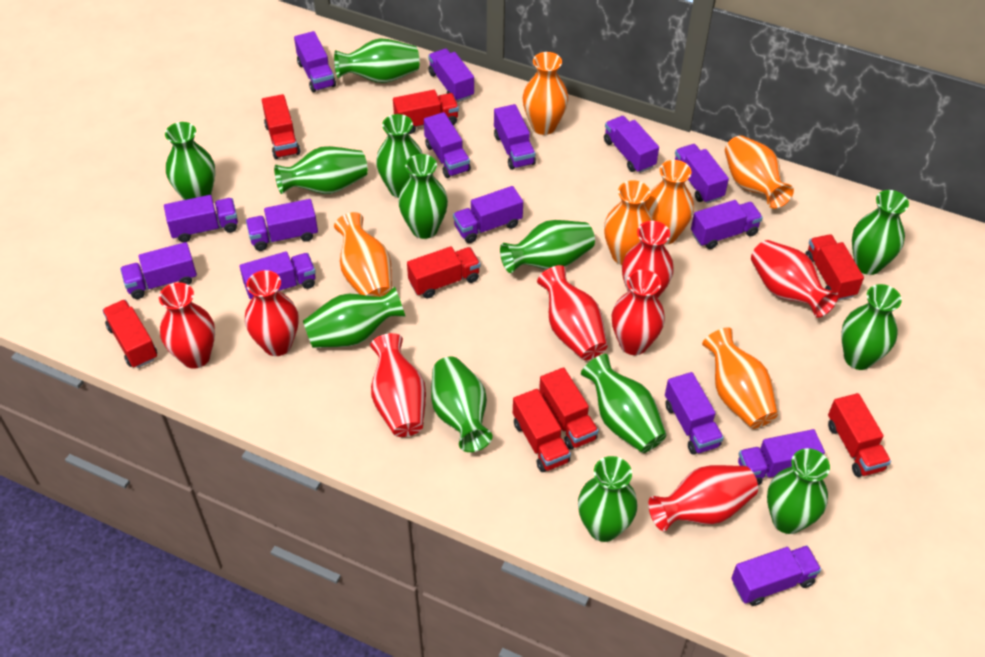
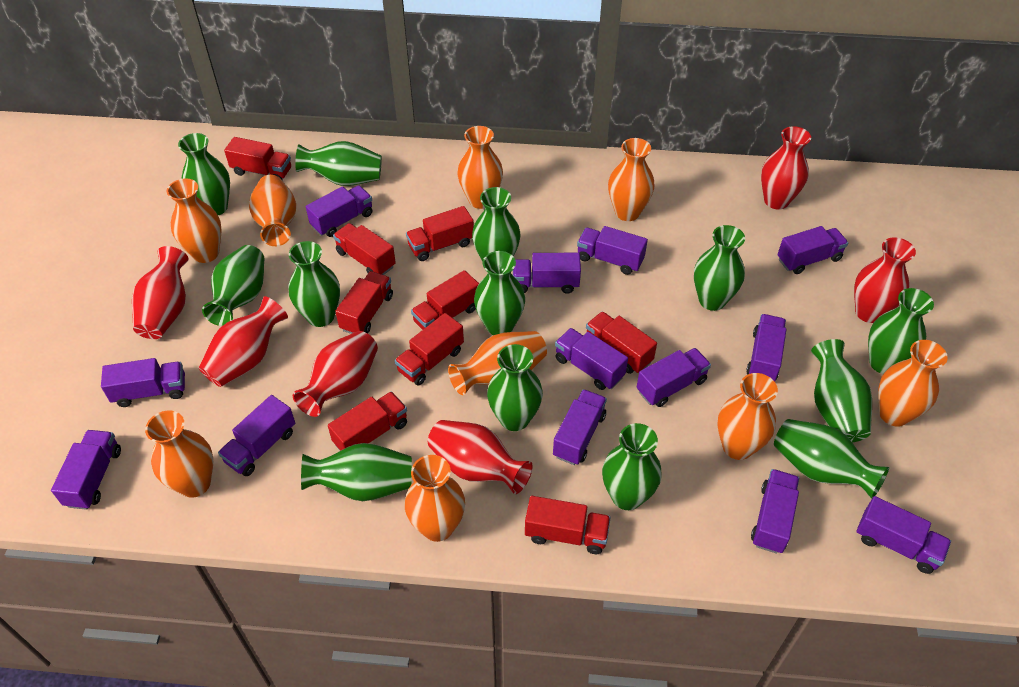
orange vase: 6 -> 9
purple truck: 15 -> 13
red truck: 8 -> 9
red vase: 8 -> 6

